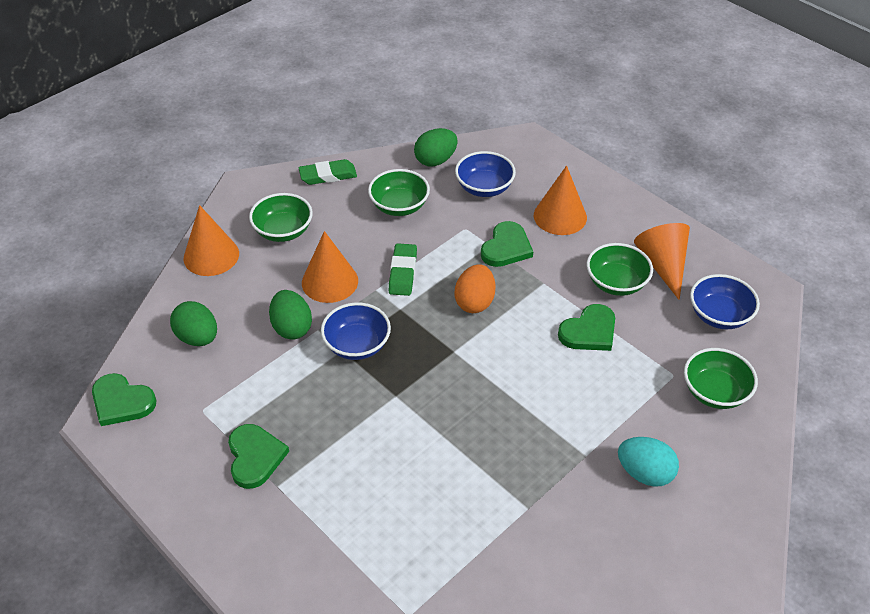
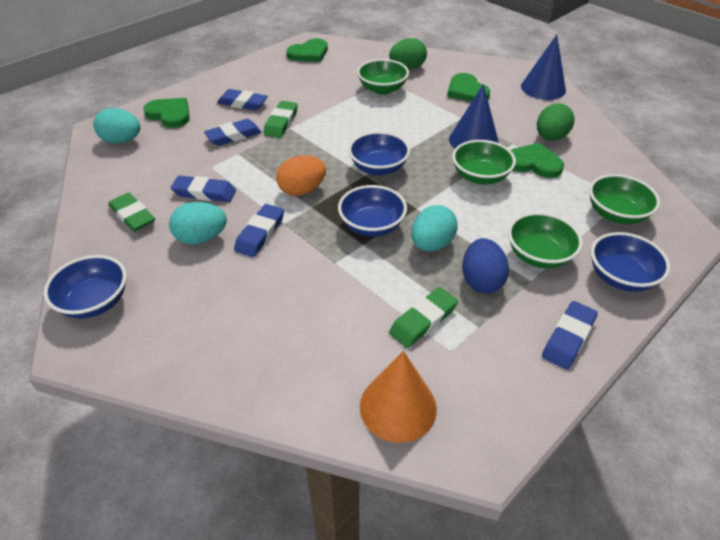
blue bowl: 3 -> 4
blue cone: 0 -> 2
blue egg: 0 -> 1
blue eraser: 0 -> 5
green egg: 3 -> 2
green eraser: 2 -> 3
orange cone: 4 -> 1
turquoise egg: 1 -> 3

